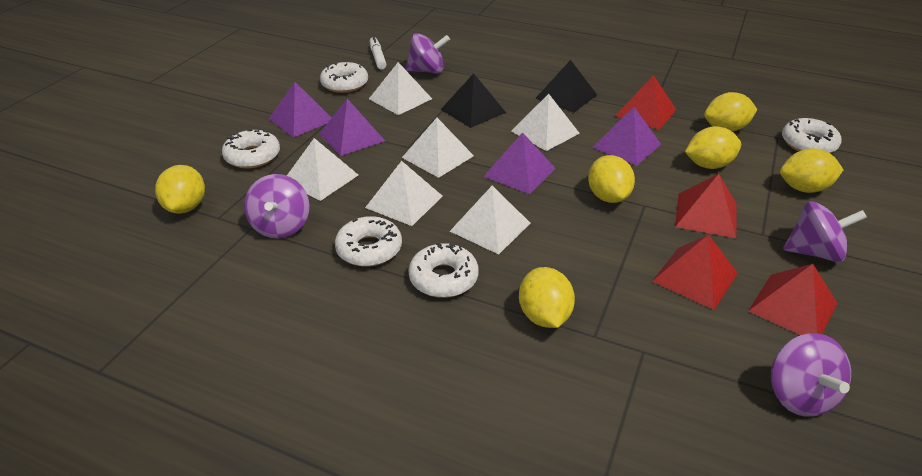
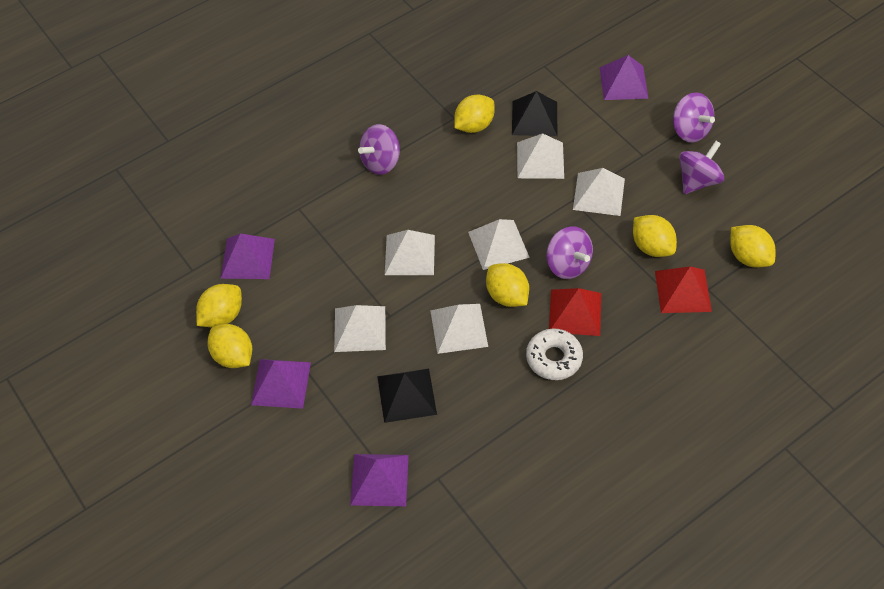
red pyramid: 4 -> 2
white donut: 5 -> 1
white marker: 1 -> 0

